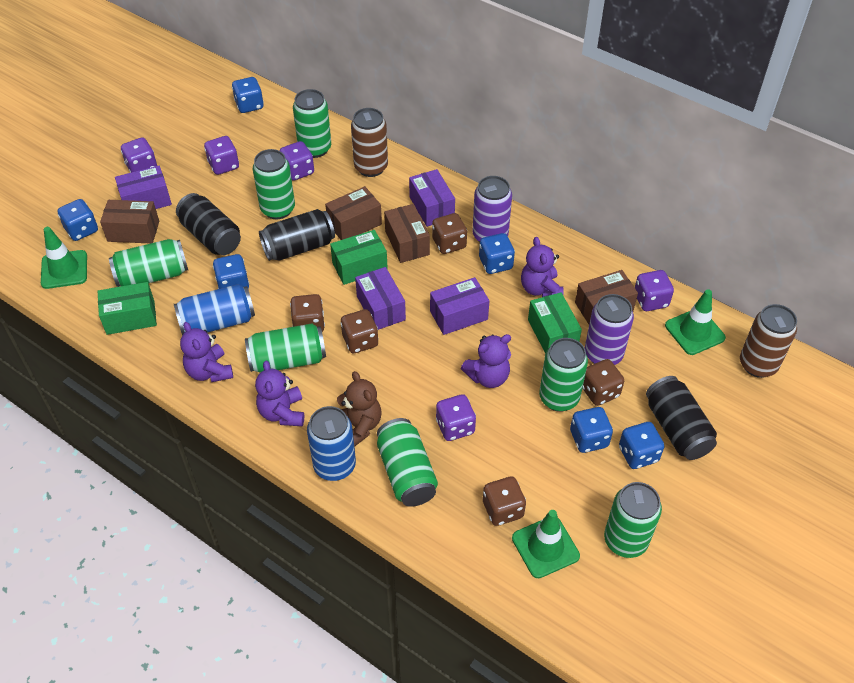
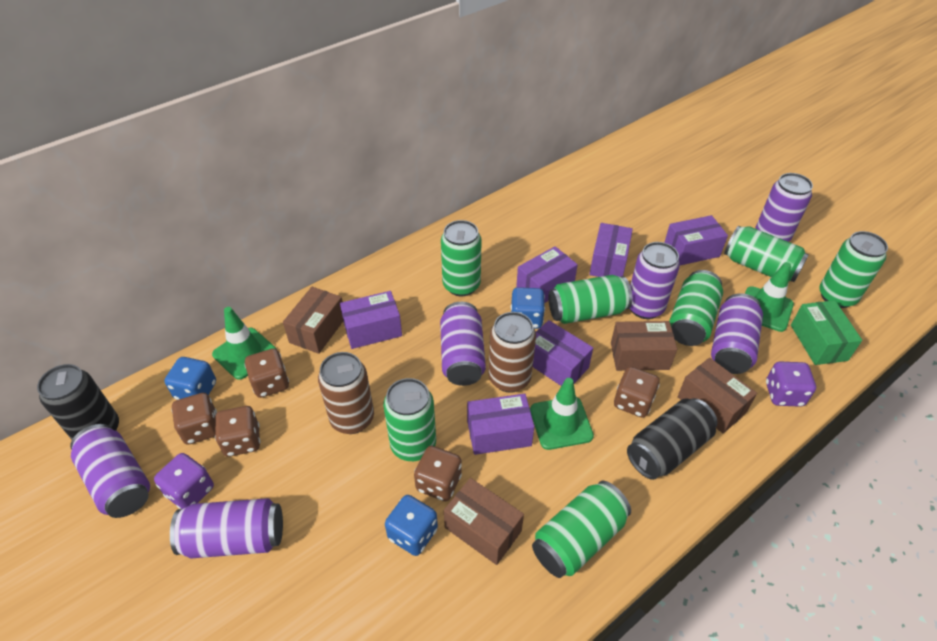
black can: 3 -> 2
blue can: 2 -> 0
blue dice: 6 -> 3
brown teddy bear: 1 -> 0
green box: 3 -> 1
purple box: 4 -> 6
purple can: 2 -> 6
purple dice: 5 -> 2
purple teddy bear: 4 -> 0

